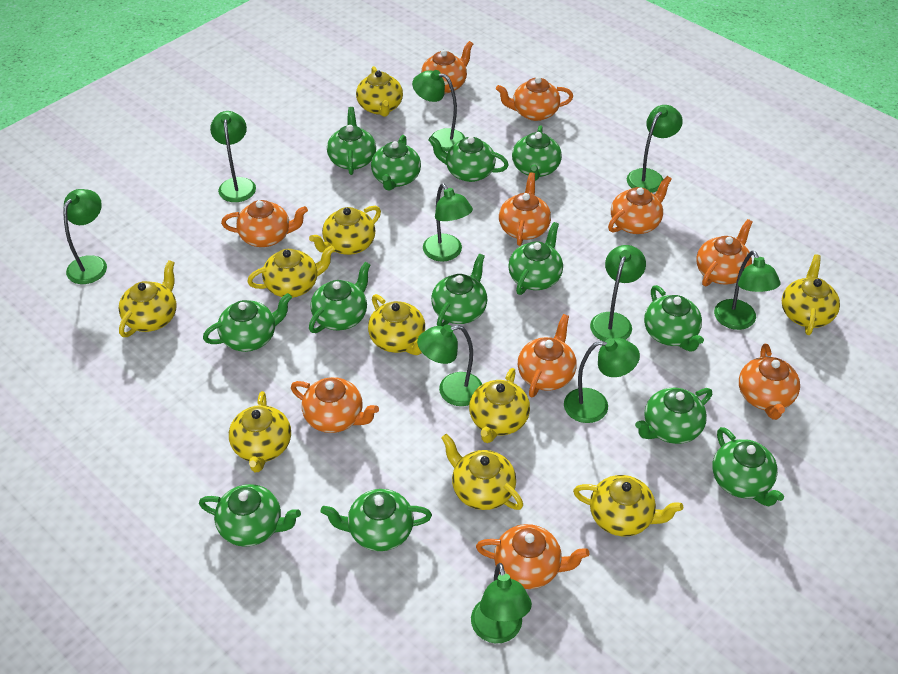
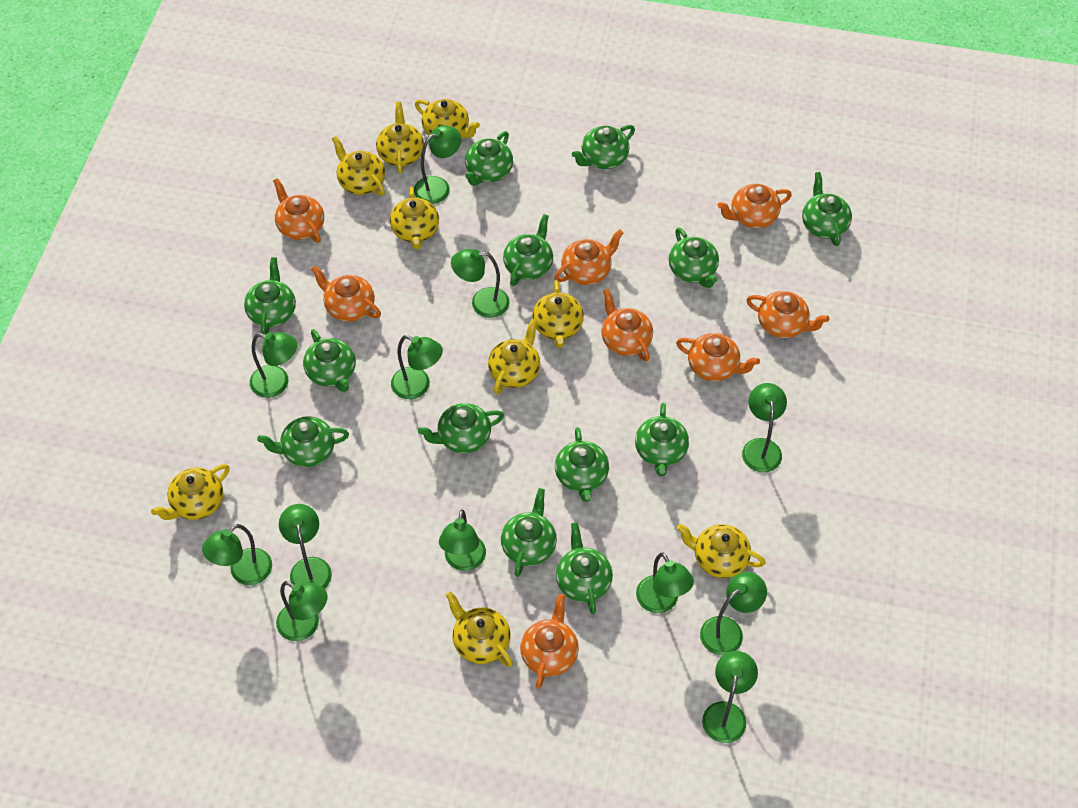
green lamp: 10 -> 12
orange teapot: 10 -> 8
yellow teapot: 10 -> 9

